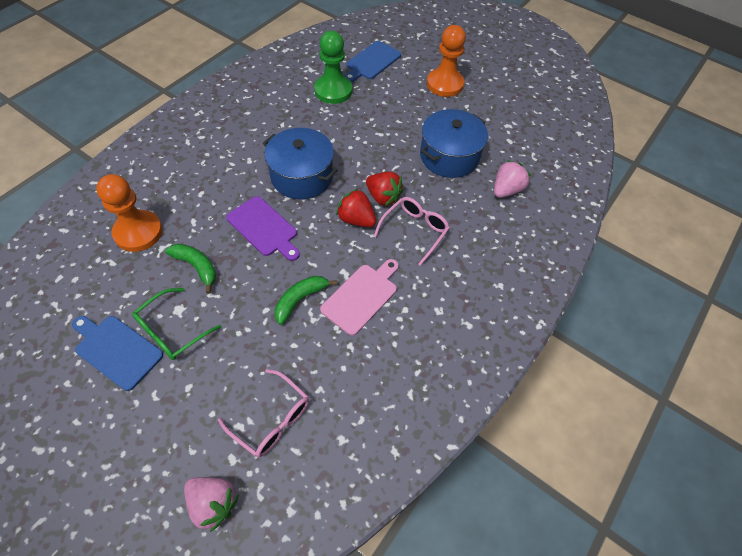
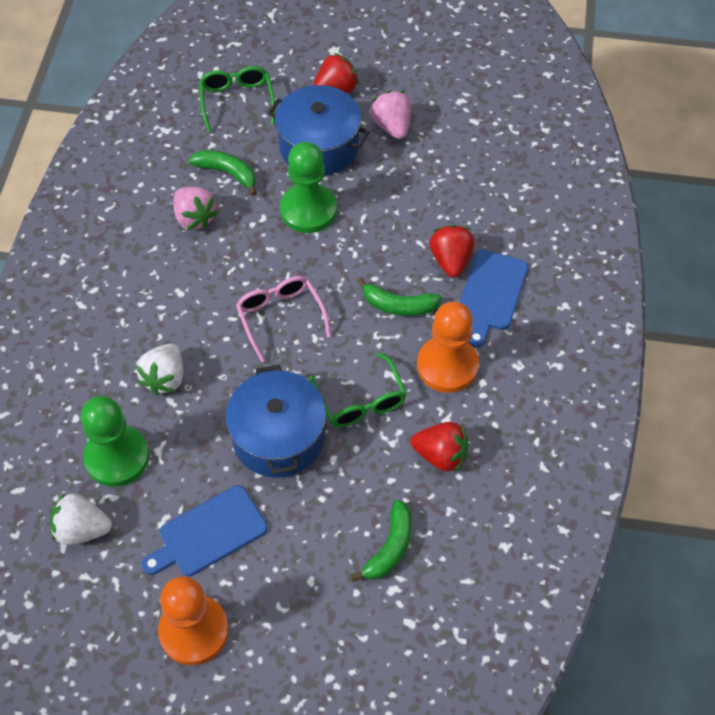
green banana: 2 -> 3
green glasses: 1 -> 2
green pawn: 1 -> 2
pink cutting board: 1 -> 0
pink glasses: 2 -> 1
purple cutting board: 1 -> 0
red strawberry: 2 -> 3
white strawberry: 0 -> 2

